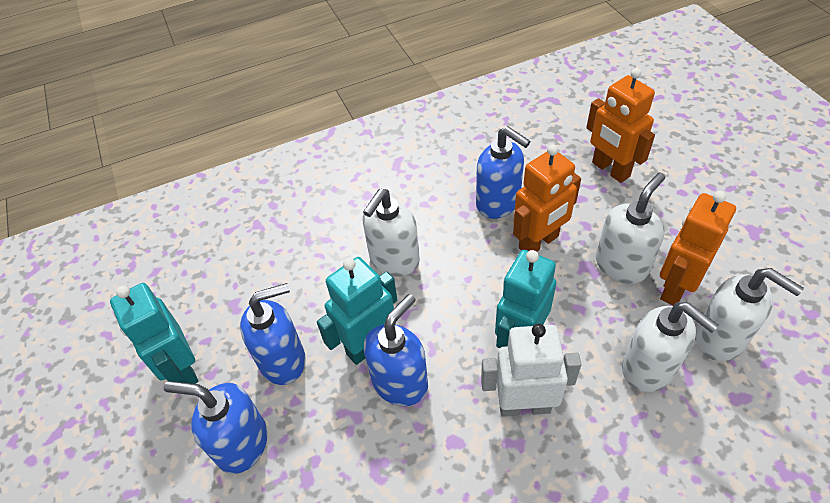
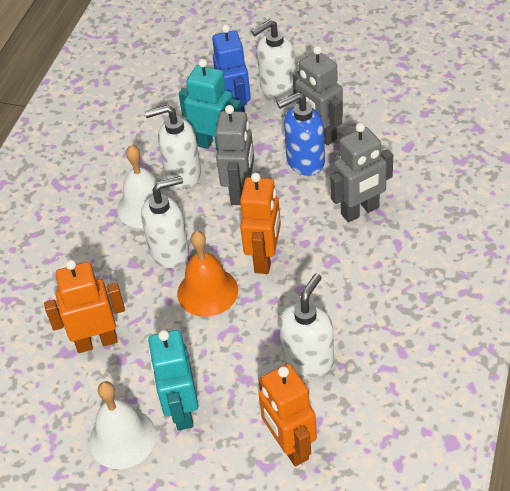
blue robot: 0 -> 1
blue soap dispenser: 4 -> 1
grey robot: 0 -> 3
orange bell: 0 -> 1
turquoise robot: 3 -> 2
white bell: 0 -> 2
white robot: 1 -> 0

